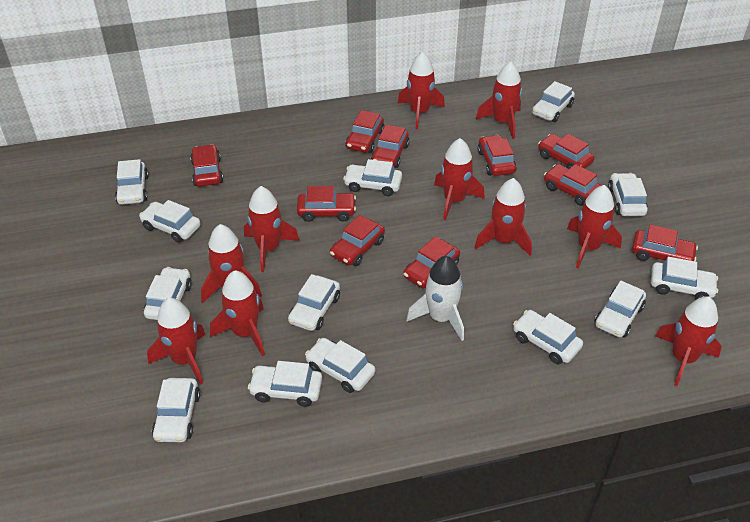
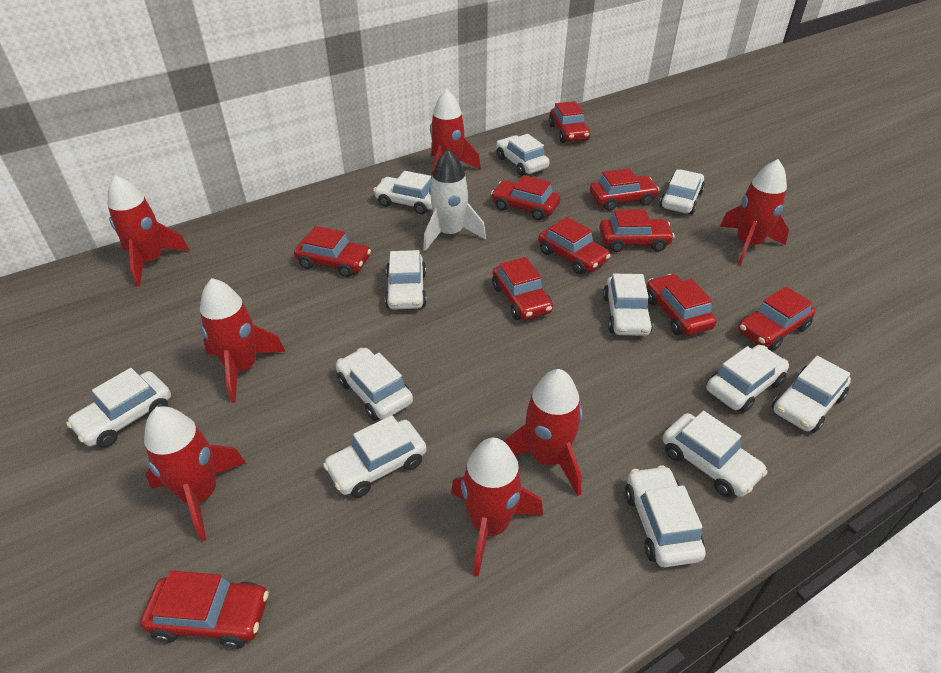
red rocket: 10 -> 7
white car: 13 -> 12

